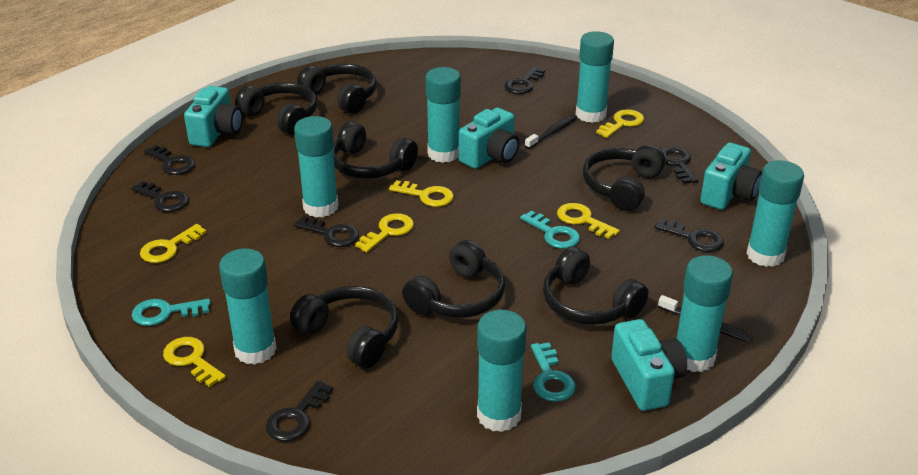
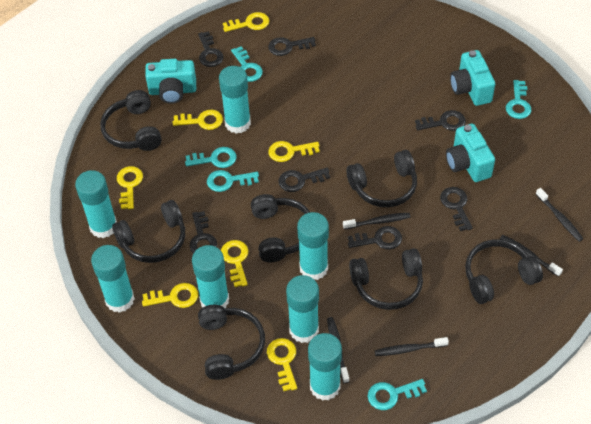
black toothbrush: 2 -> 5
turquoise camera: 4 -> 3
turquoise key: 3 -> 5
yellow key: 6 -> 7

